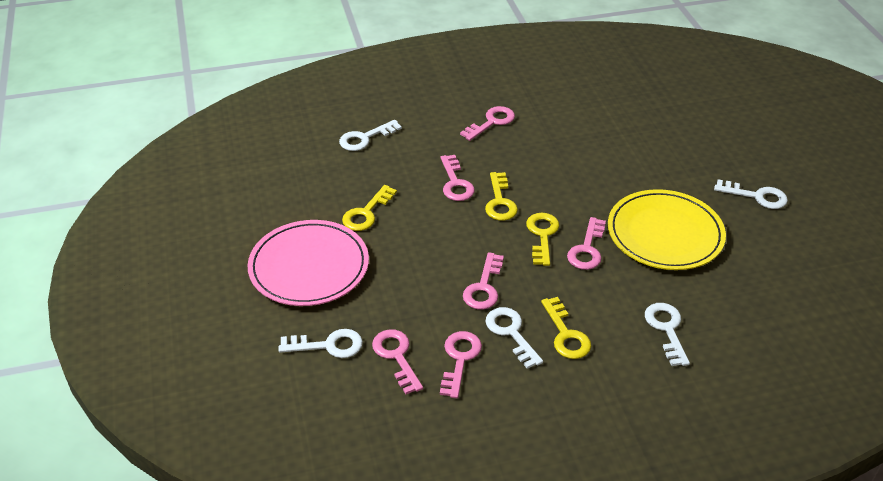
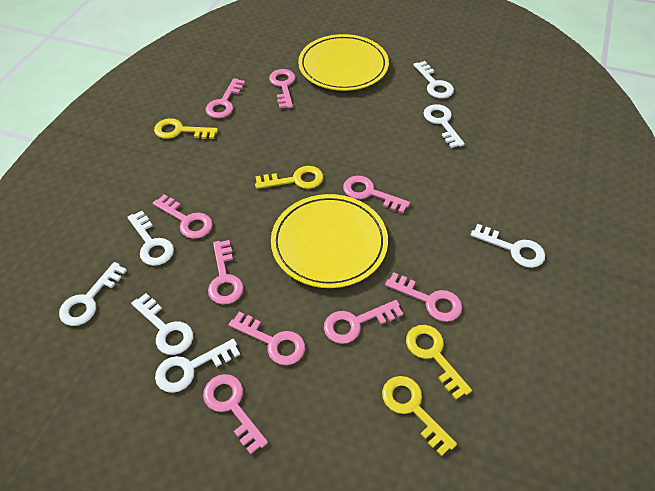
pink key: 6 -> 9
pink plate: 1 -> 0
white key: 5 -> 7
yellow plate: 1 -> 2

